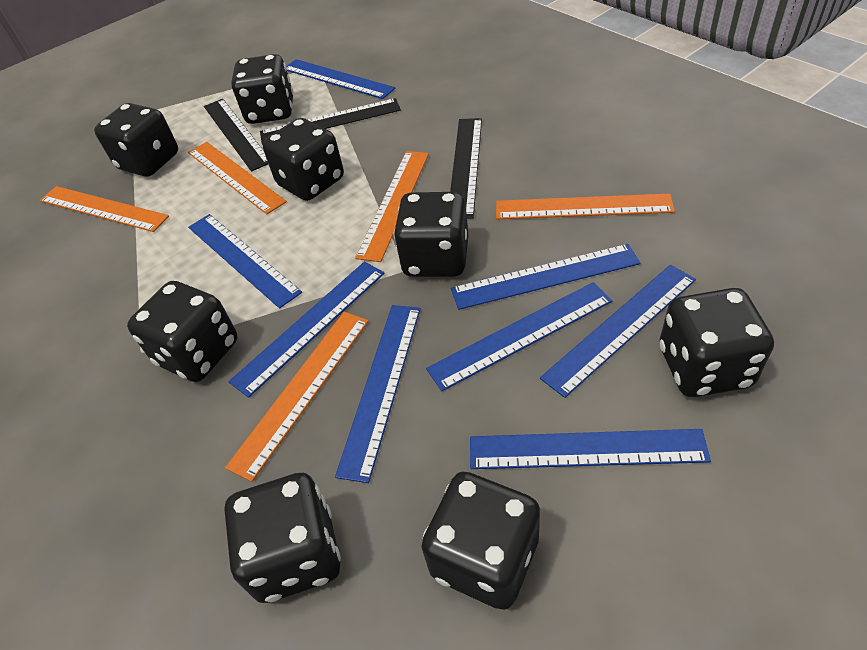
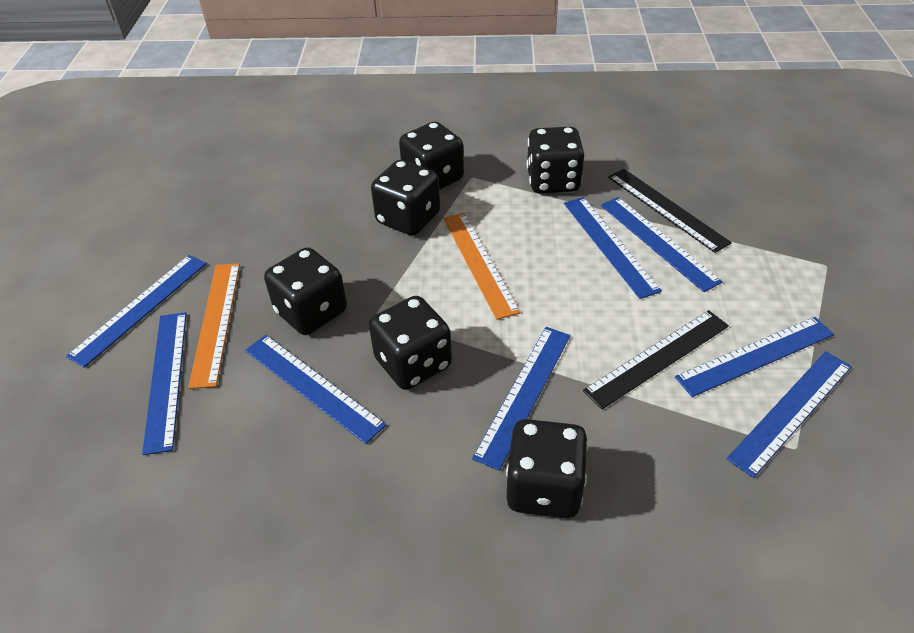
black dice: 8 -> 6
black ruler: 3 -> 2
orange ruler: 5 -> 2

